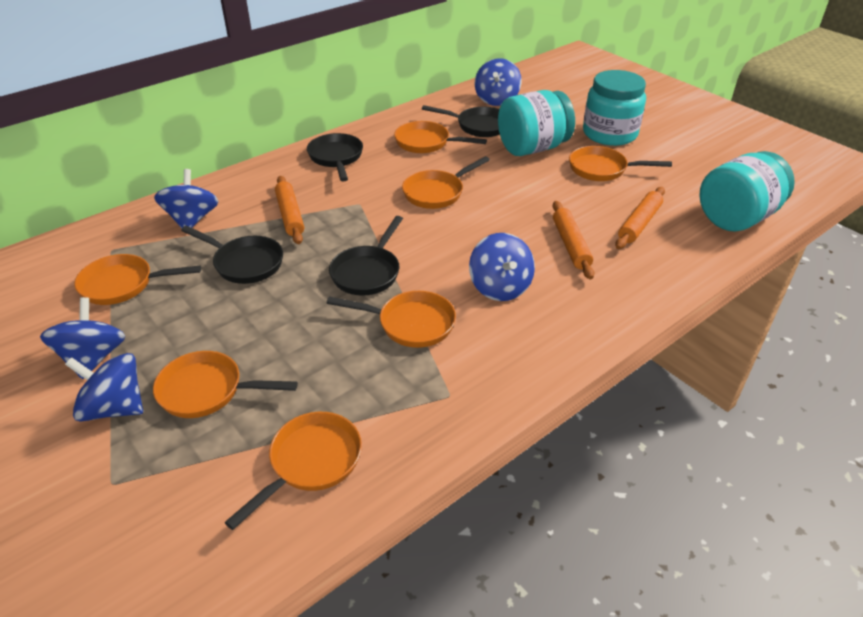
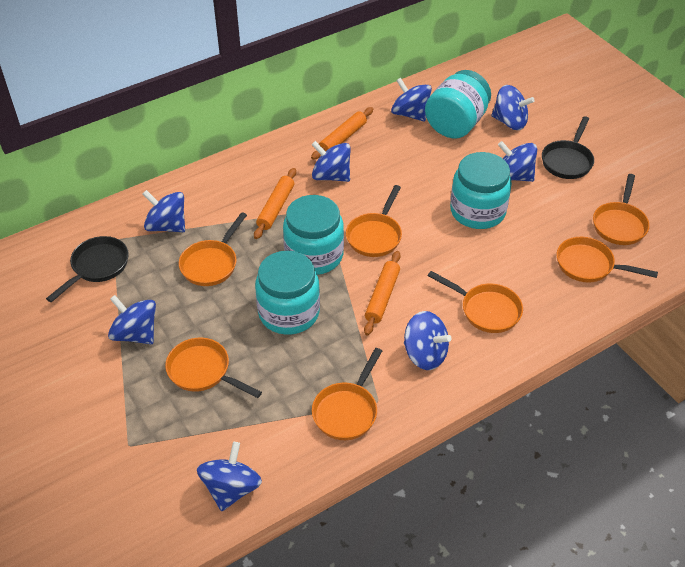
black pan: 4 -> 2
blue spinning top: 5 -> 8
turquoise jar: 3 -> 4

